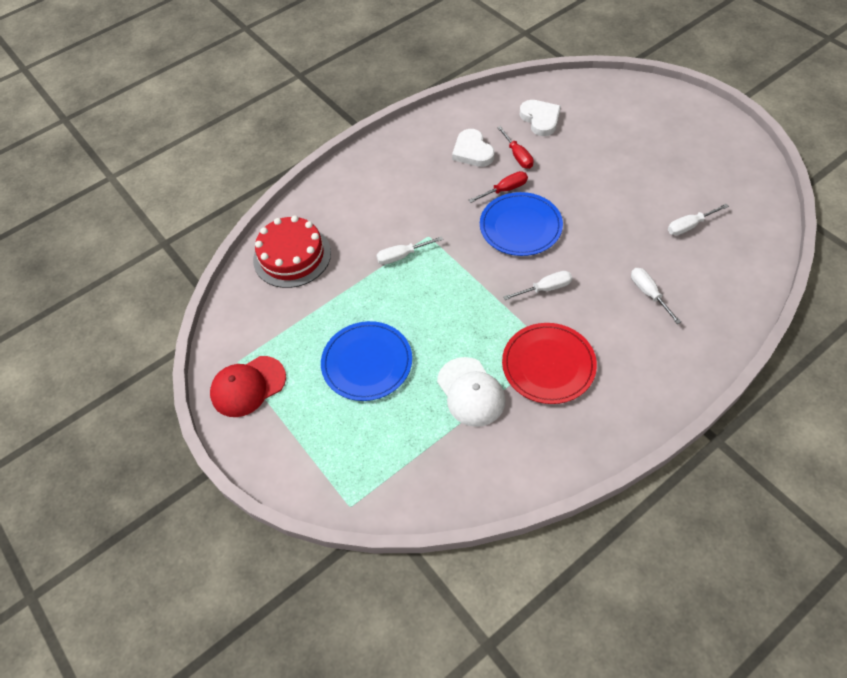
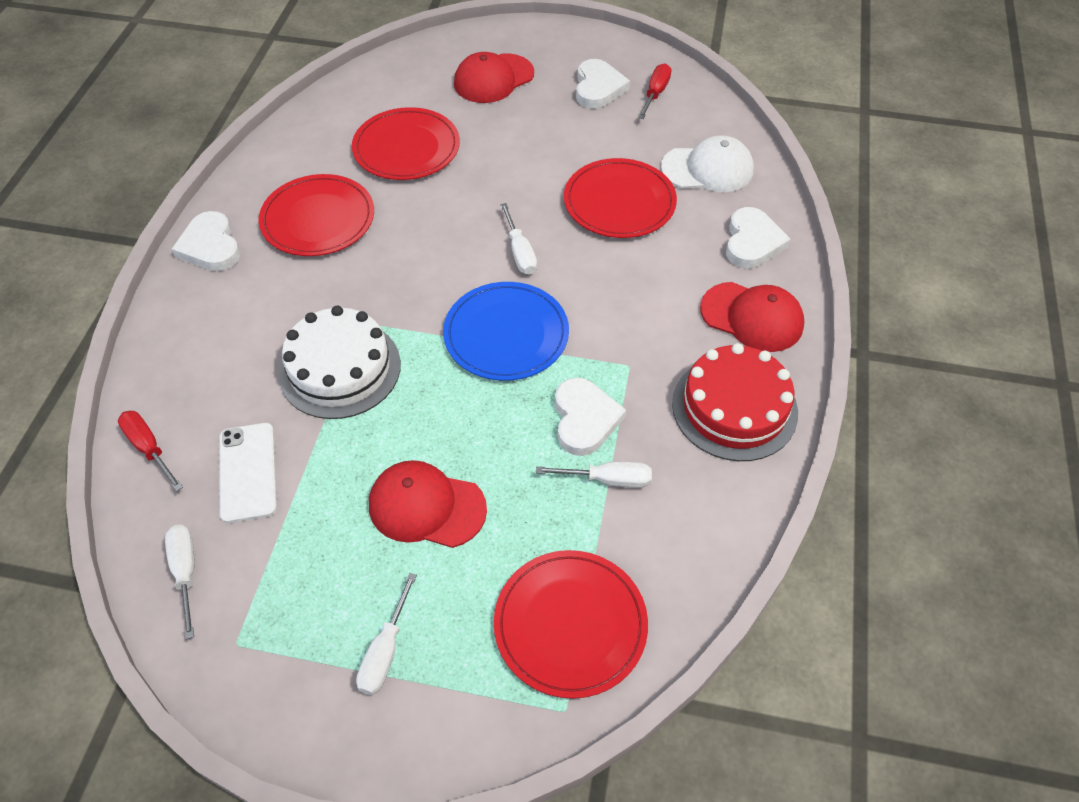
blue plate: 2 -> 1
red cap: 1 -> 3
red plate: 1 -> 4
white cake: 0 -> 1
white heart: 2 -> 4
white phone: 0 -> 1

